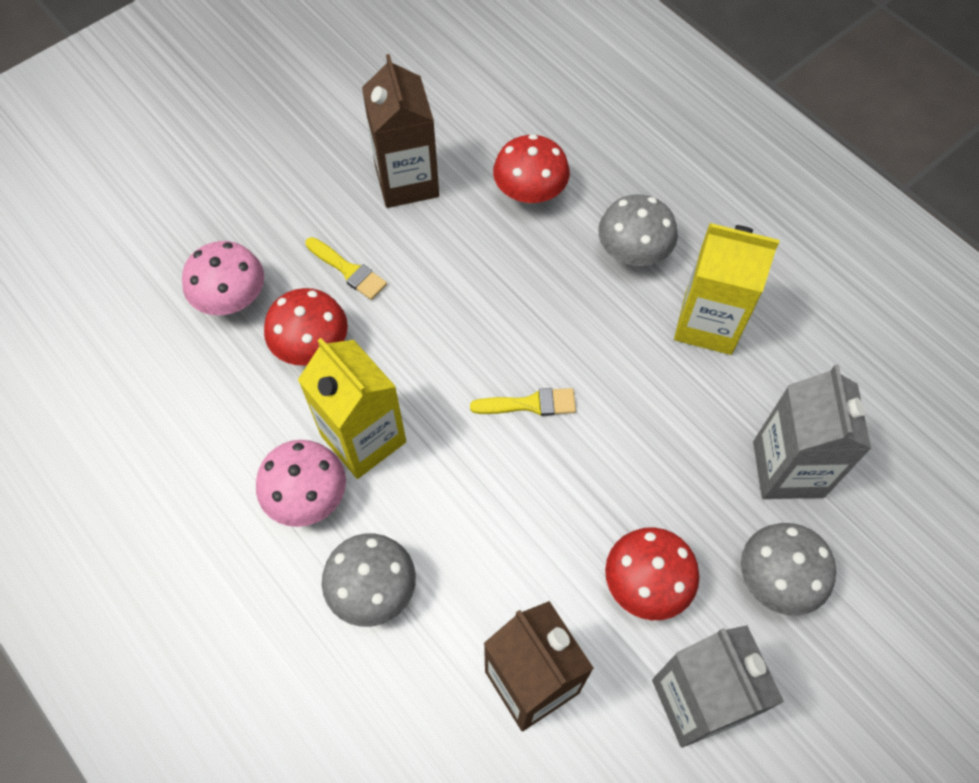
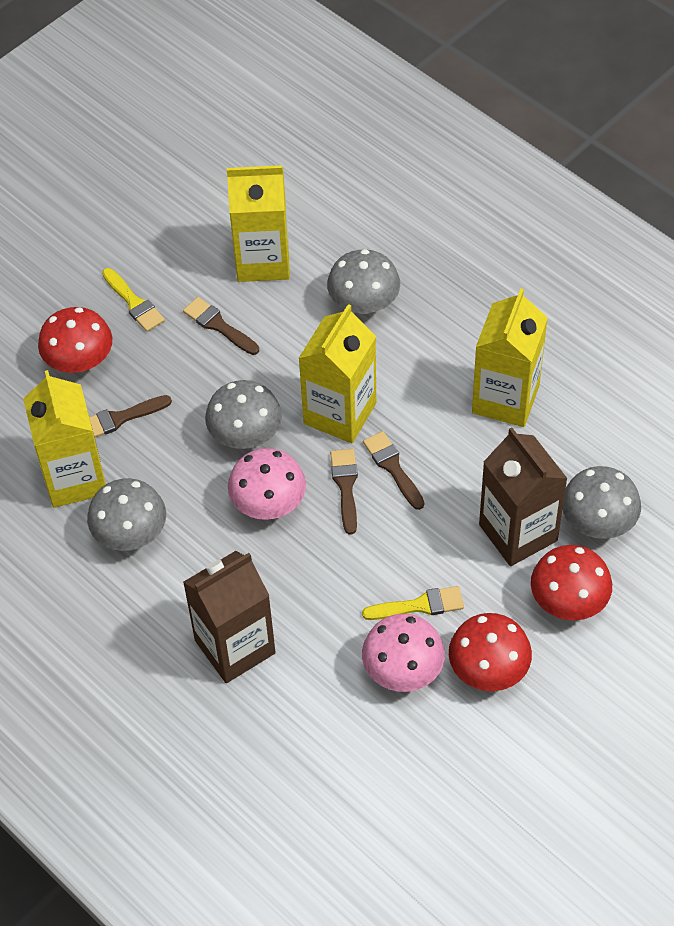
brown brush: 0 -> 4
grey carton: 2 -> 0
grey mushroom: 3 -> 4
yellow carton: 2 -> 4

